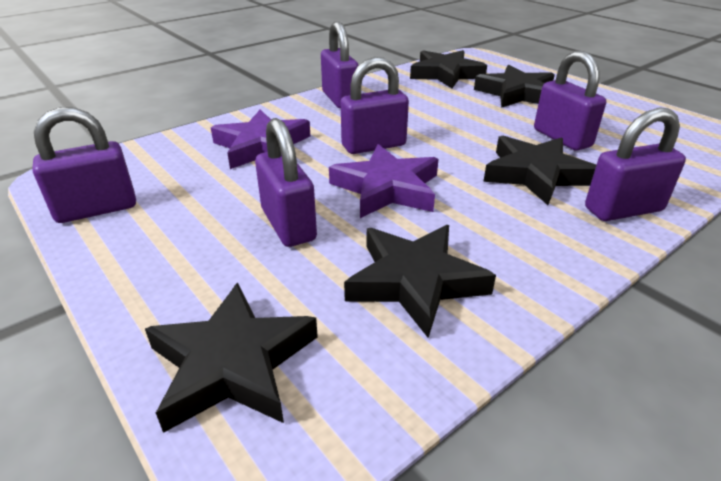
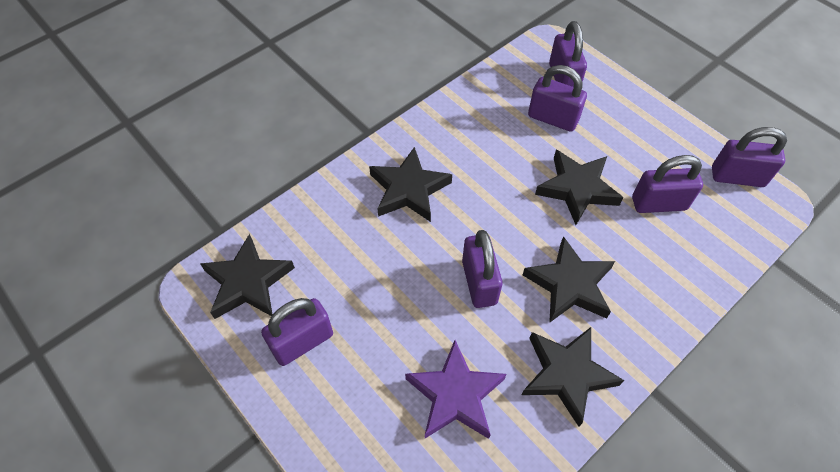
purple star: 2 -> 1

